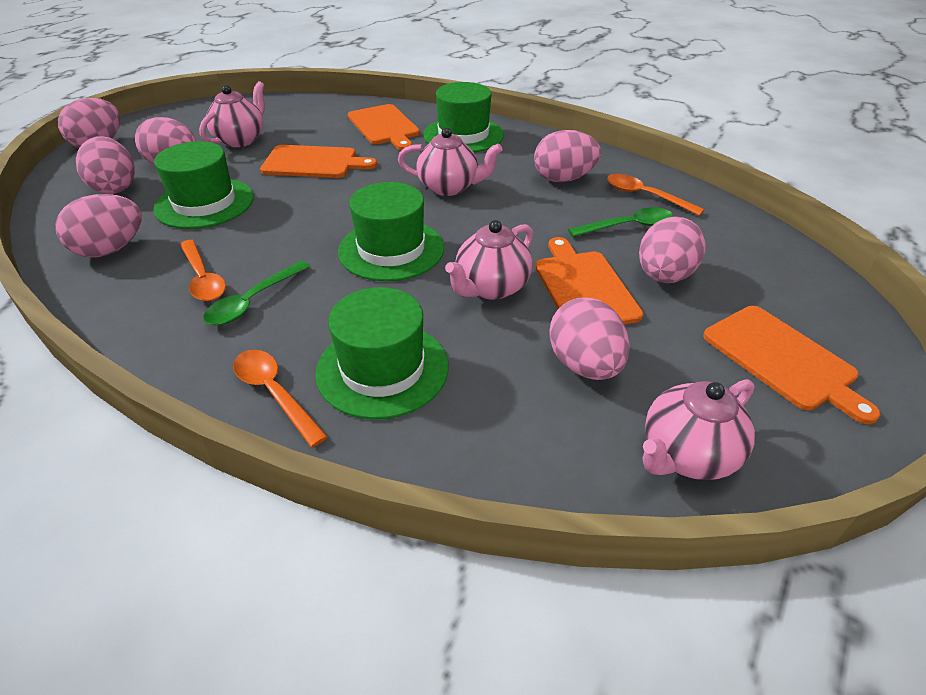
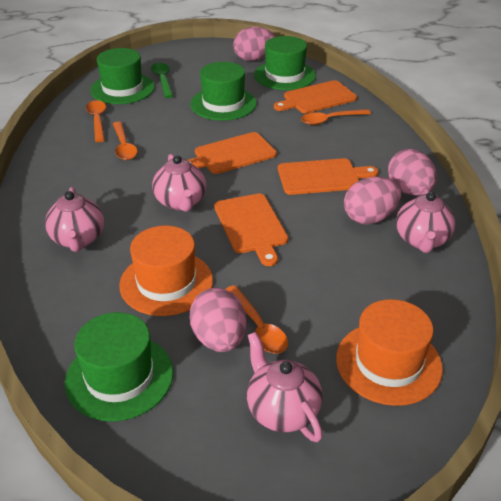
green spoon: 2 -> 1
orange hat: 0 -> 2
orange spoon: 3 -> 4
pink egg: 7 -> 4

